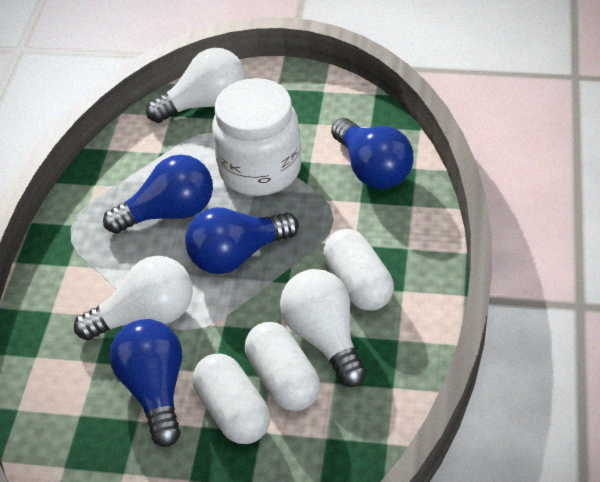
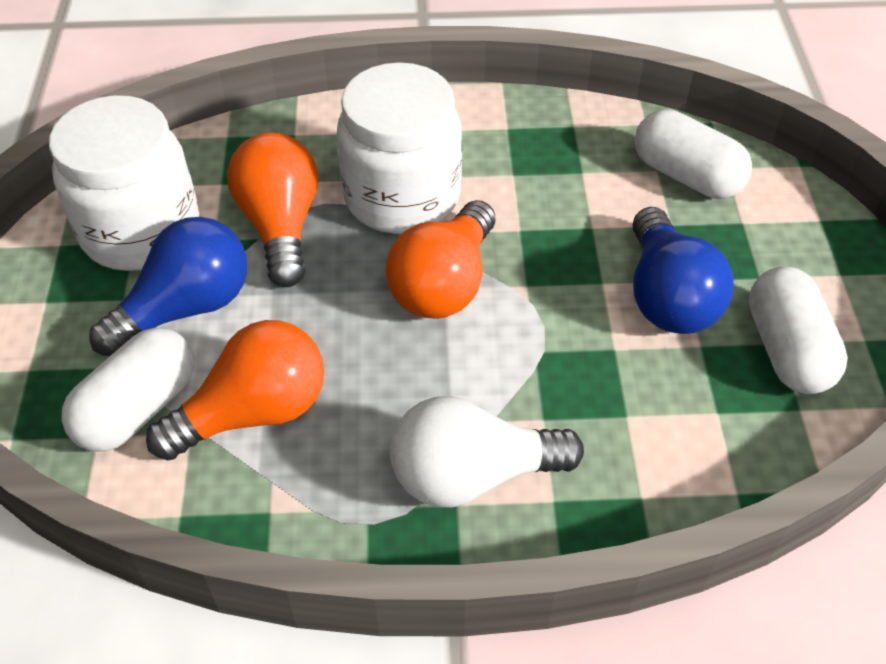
blue light bulb: 4 -> 2
orange light bulb: 0 -> 3
white jar: 1 -> 2
white light bulb: 3 -> 1

